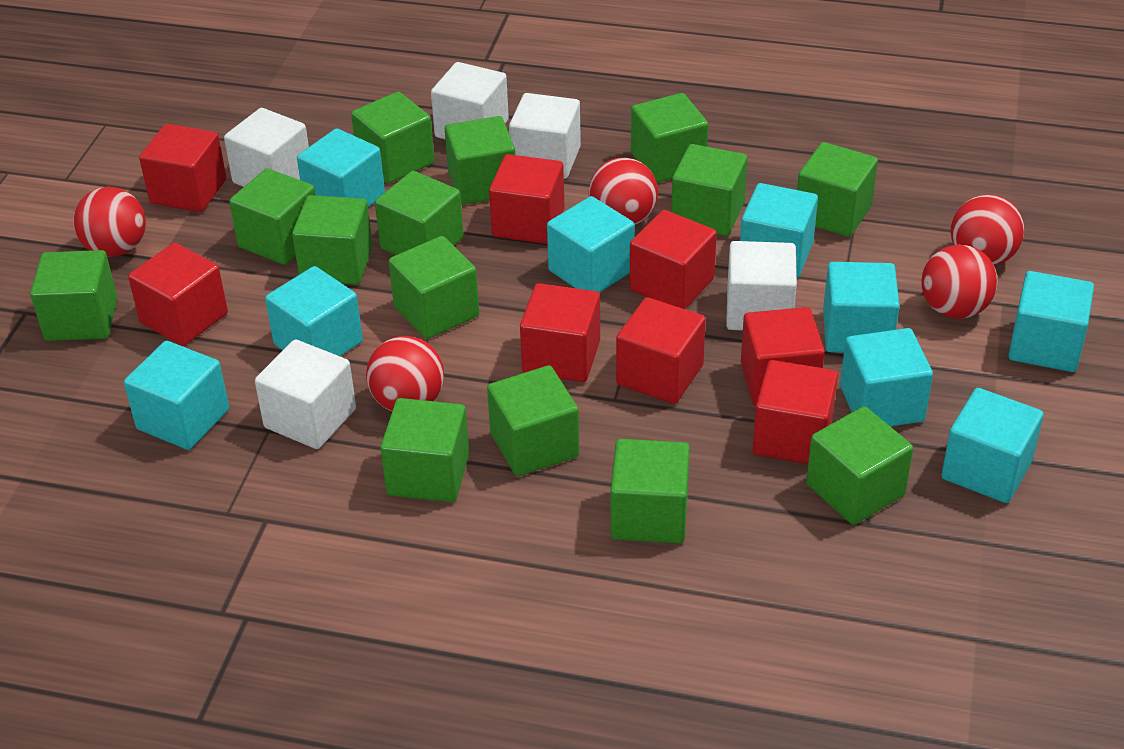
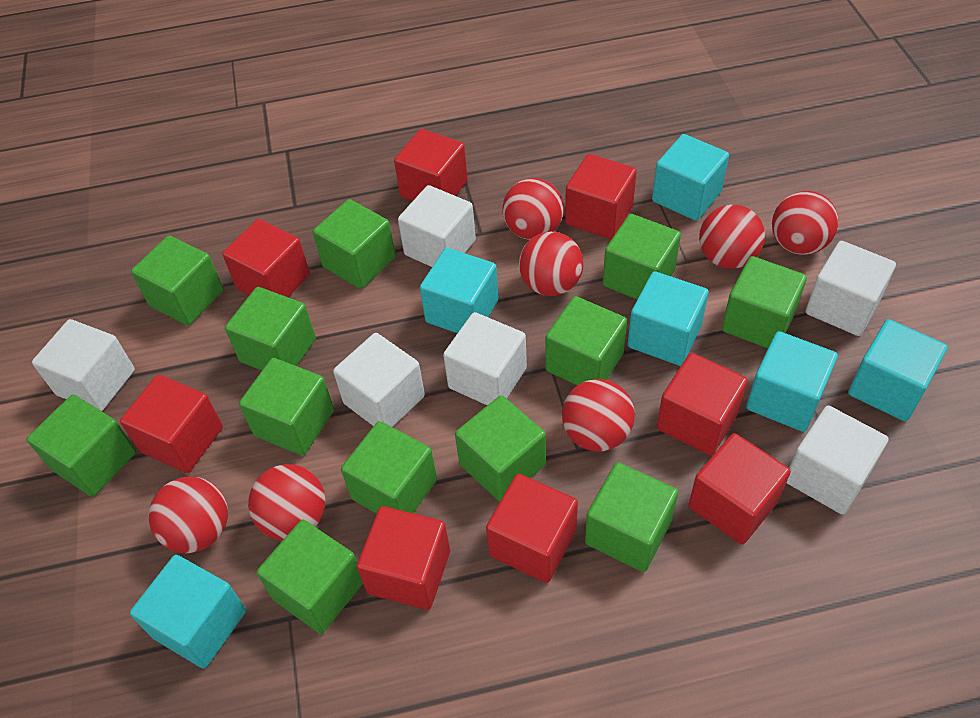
green cube: 14 -> 12
red ball: 5 -> 7
turquoise cube: 9 -> 6
white cube: 5 -> 6

